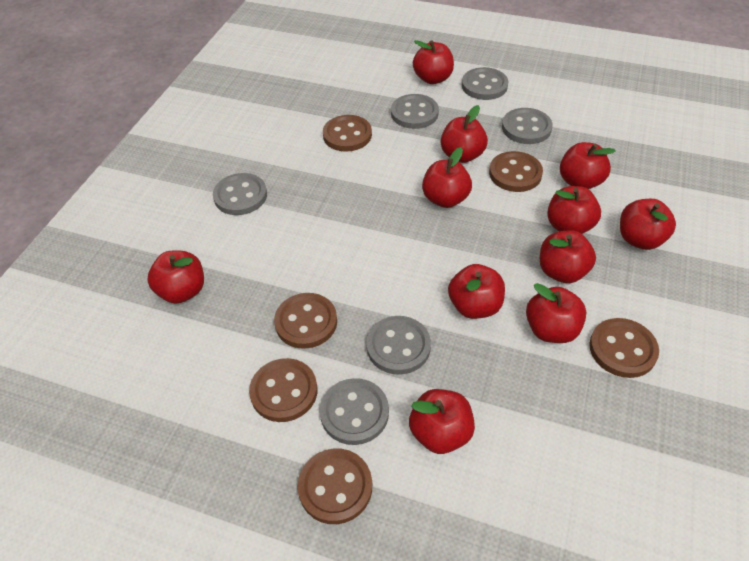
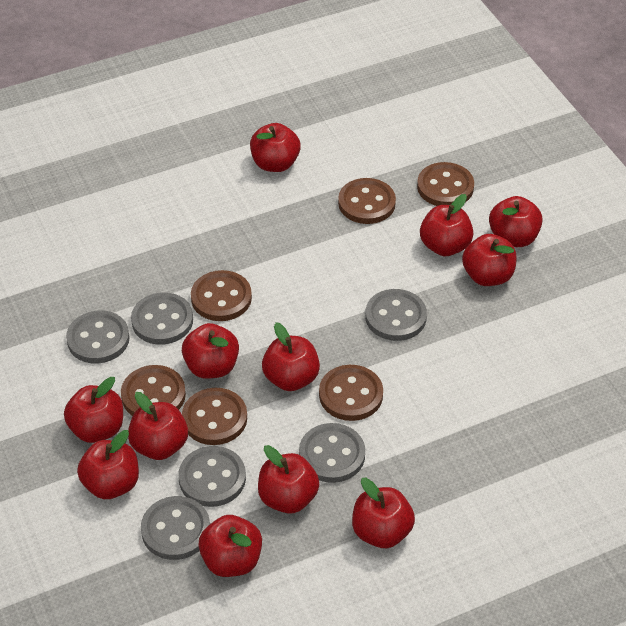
red apple: 11 -> 12

